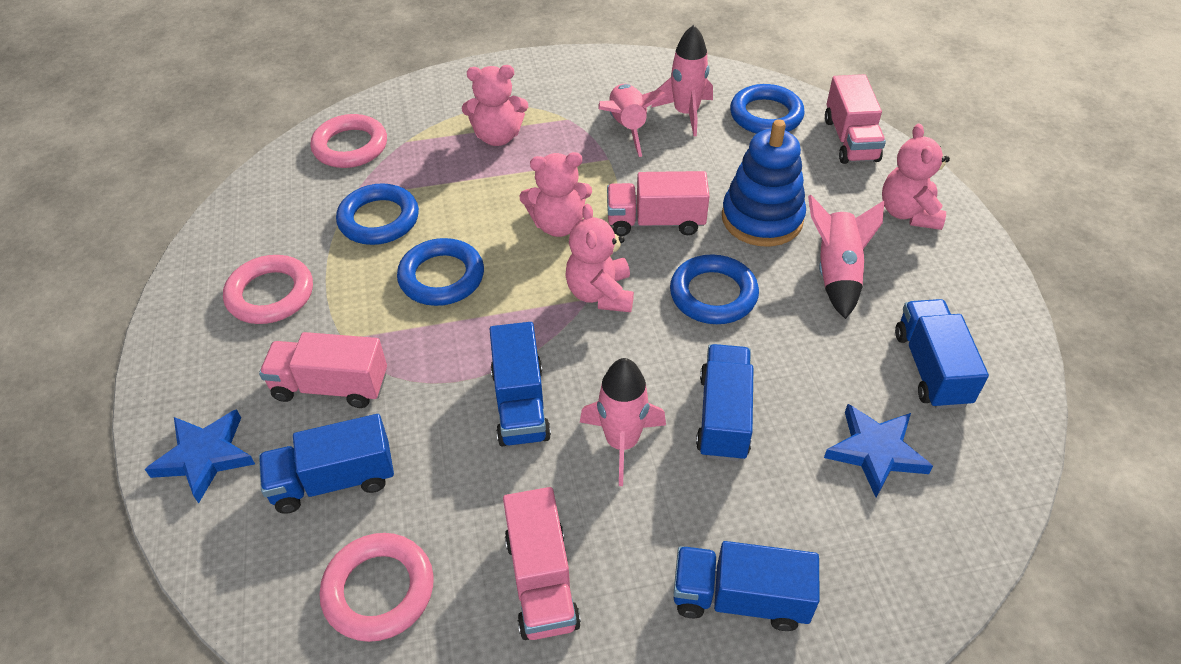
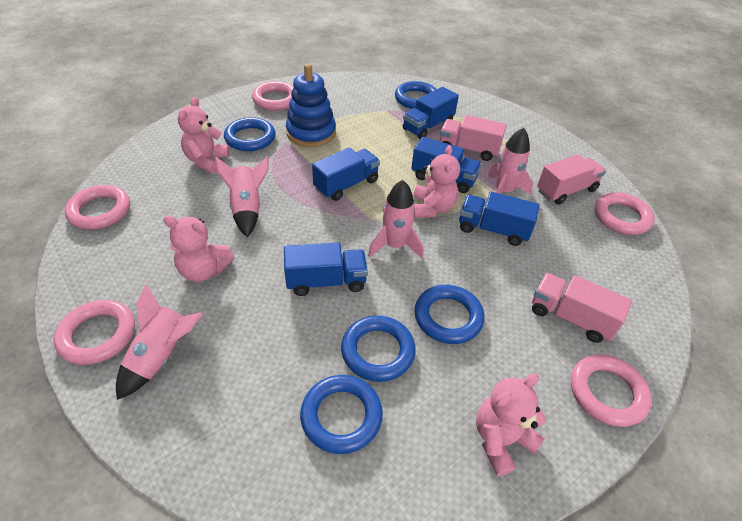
blue ring: 4 -> 5
blue star: 2 -> 0
pink ring: 3 -> 5
pink truck: 4 -> 3

